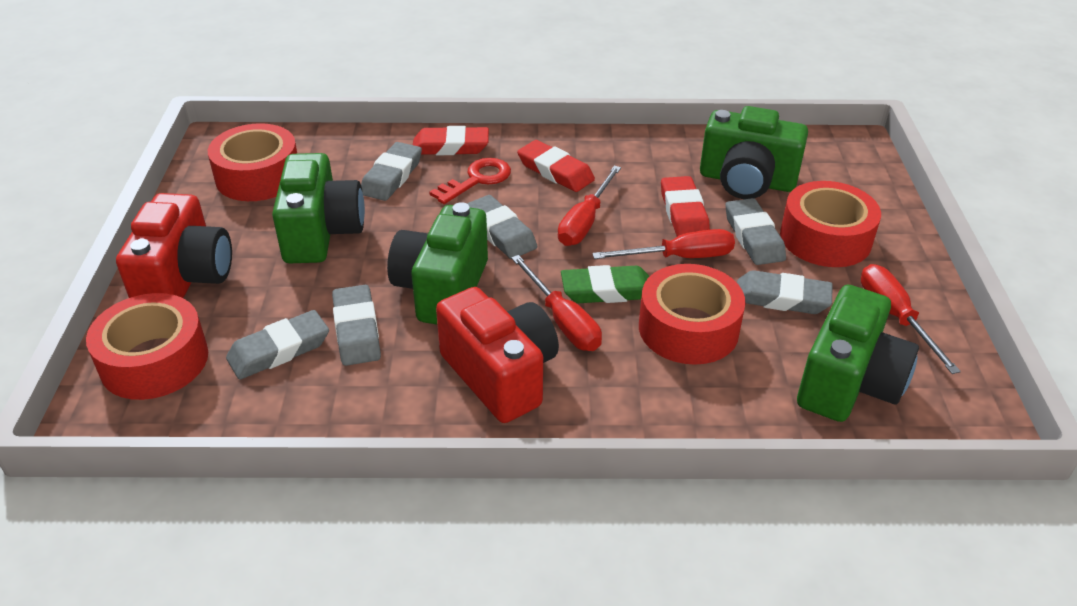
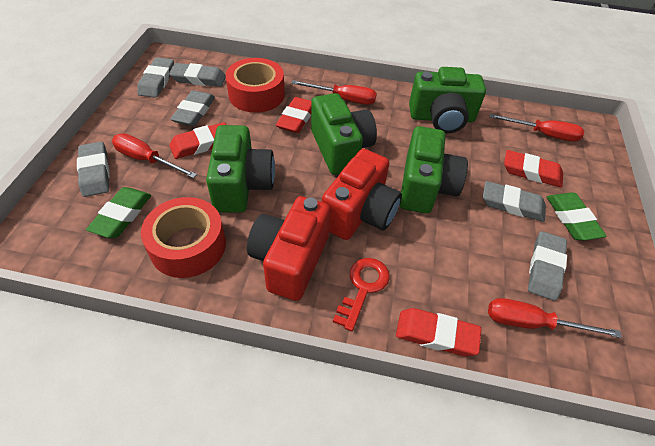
green eraser: 1 -> 2
red eraser: 3 -> 4
red tape: 4 -> 2

